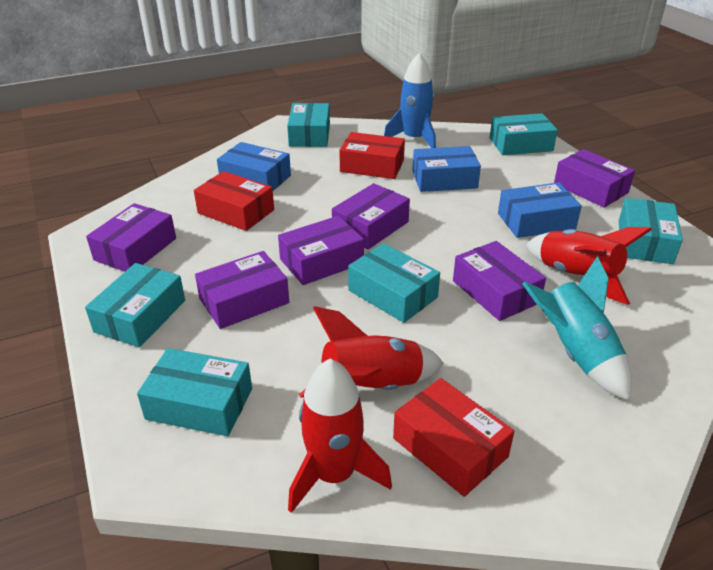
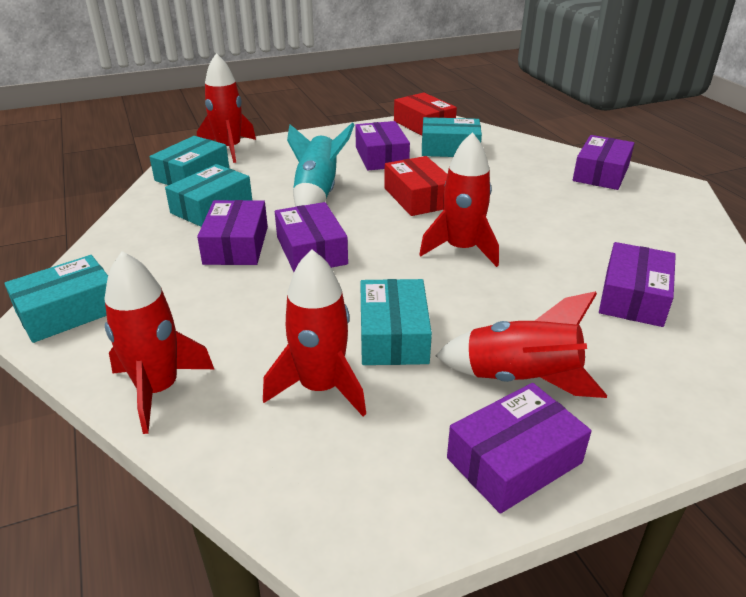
blue box: 3 -> 0
blue rocket: 1 -> 0
red box: 3 -> 2
red rocket: 3 -> 5
turquoise box: 6 -> 5

